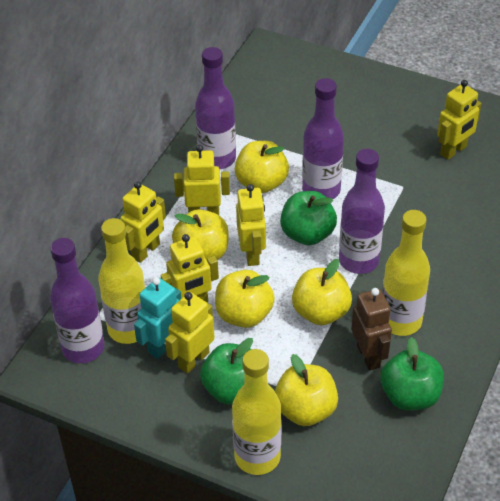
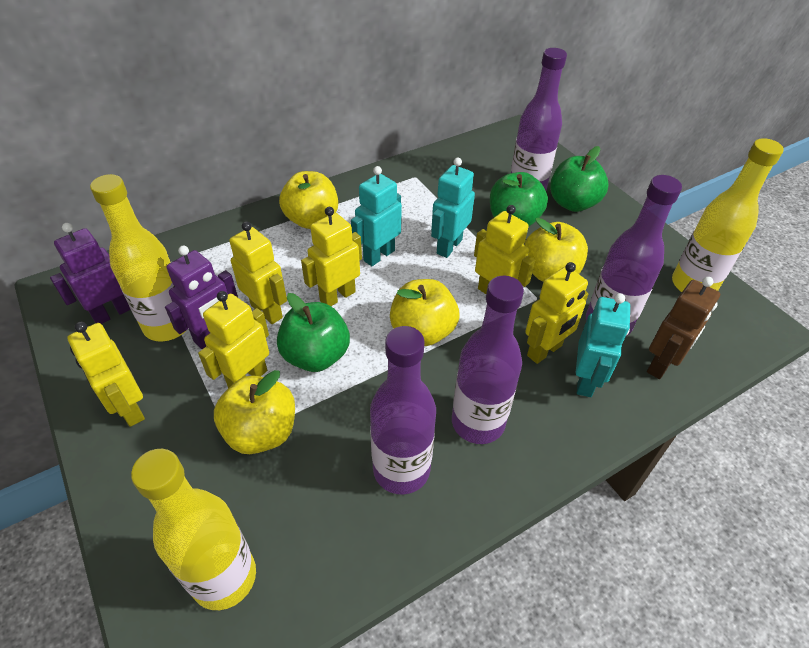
purple robot: 0 -> 2
turquoise robot: 1 -> 3
yellow apple: 5 -> 4

